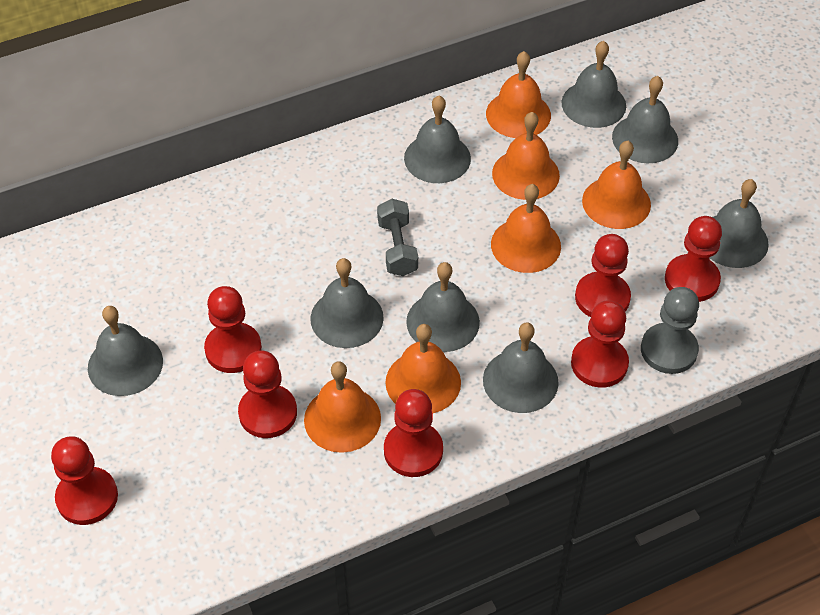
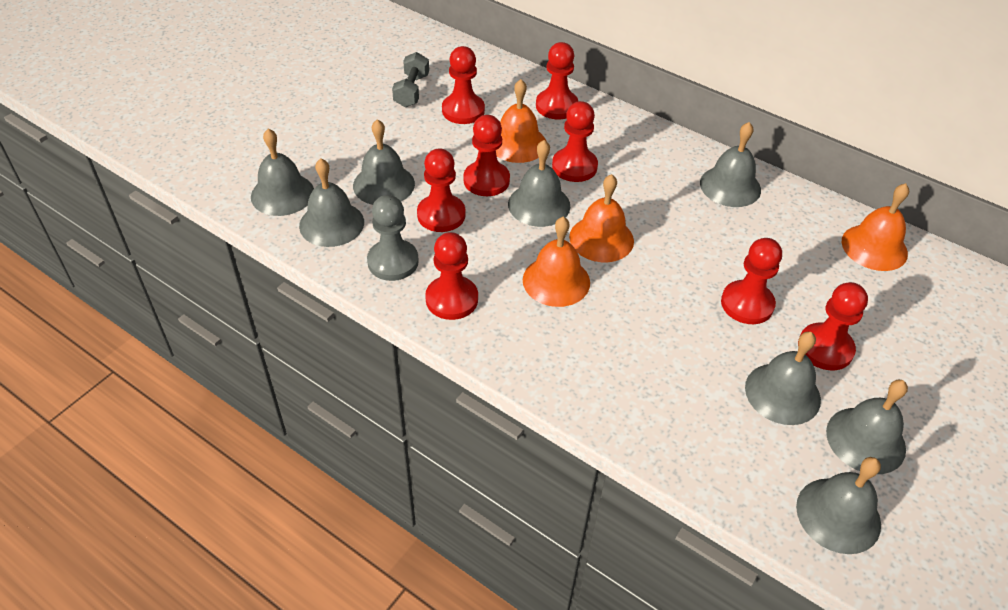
orange bell: 6 -> 4
red pawn: 7 -> 8

